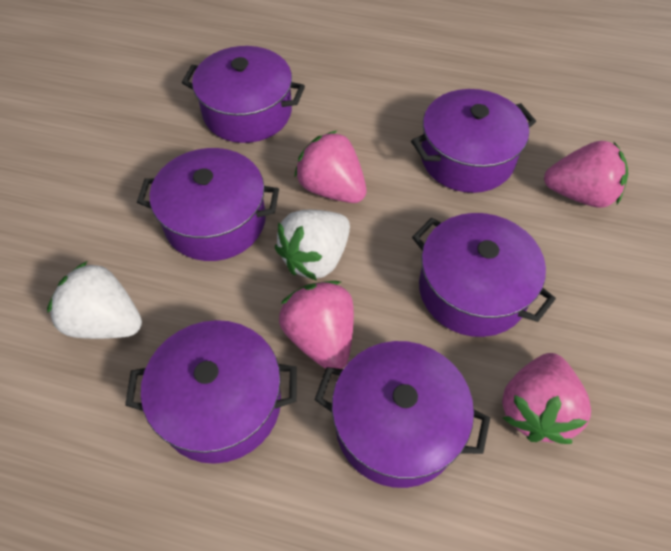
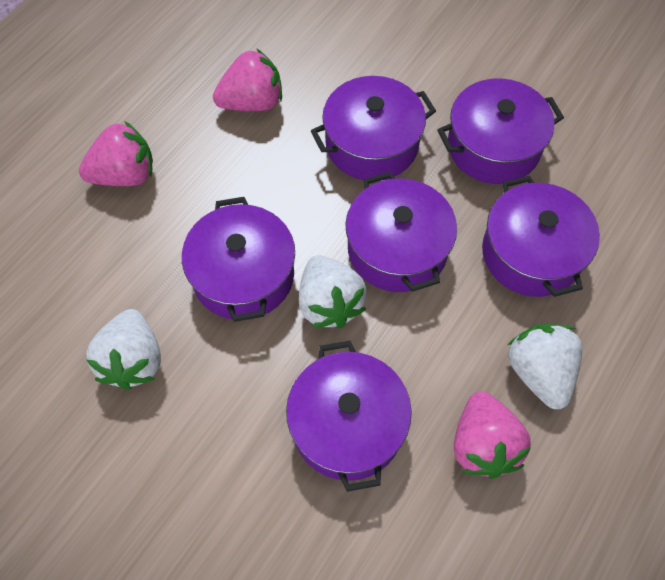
pink strawberry: 4 -> 3
white strawberry: 2 -> 3

